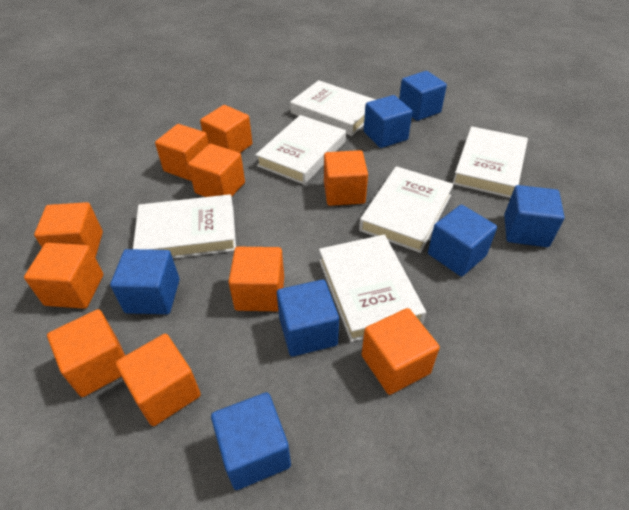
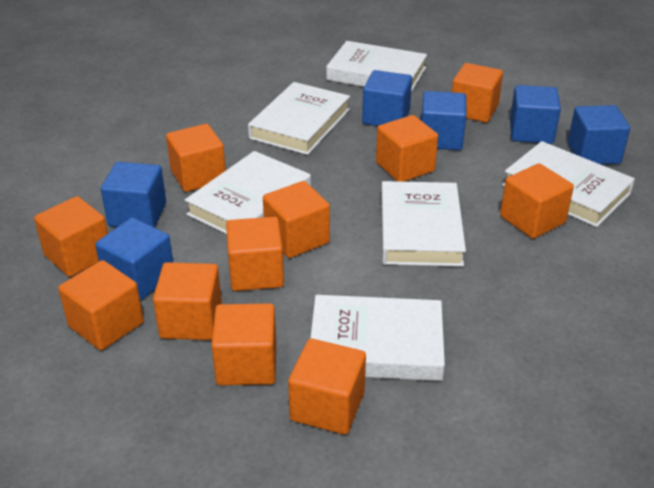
blue cube: 7 -> 6
orange cube: 10 -> 11

